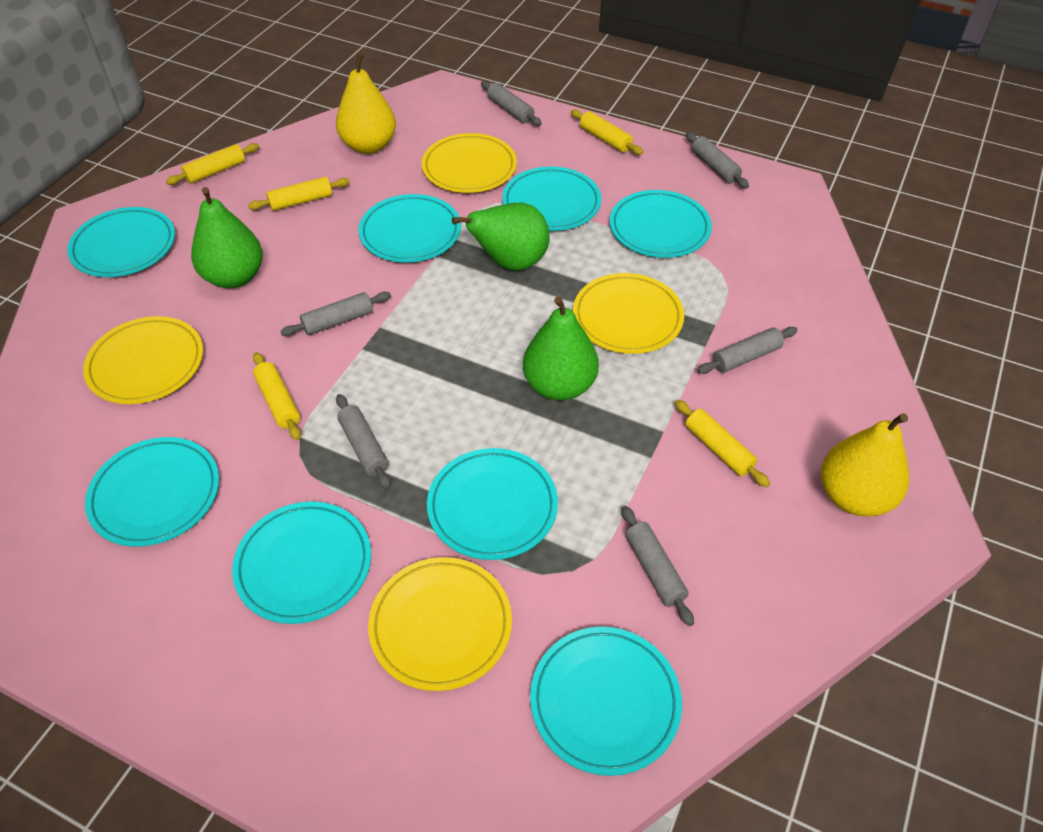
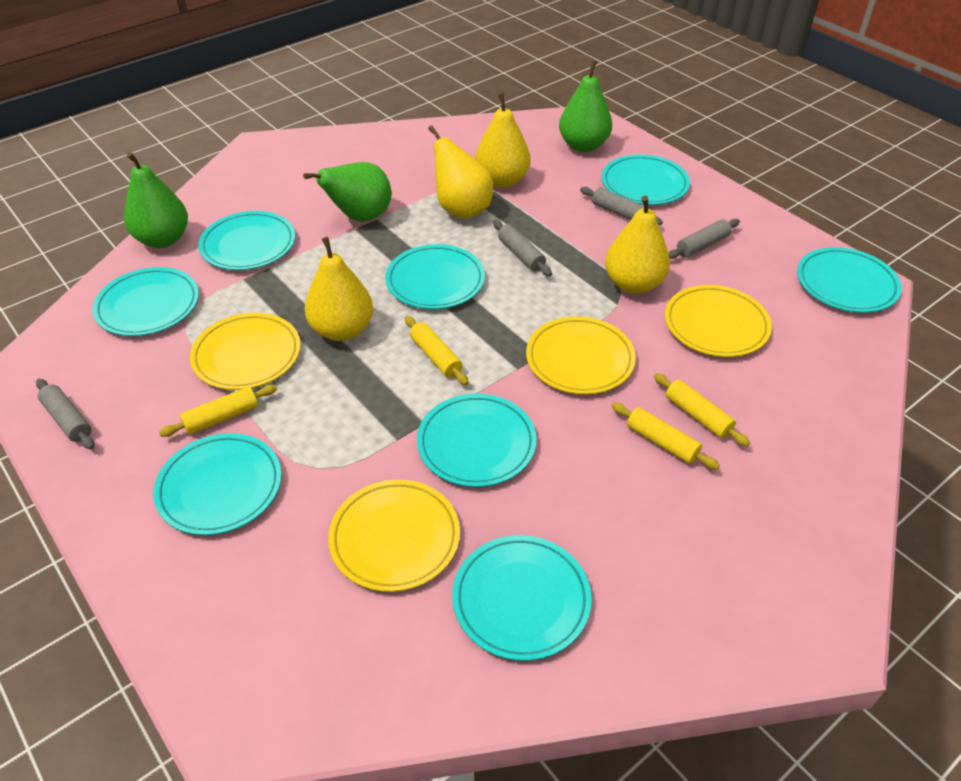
grey rolling pin: 6 -> 4
yellow pear: 2 -> 4
yellow rolling pin: 5 -> 4

